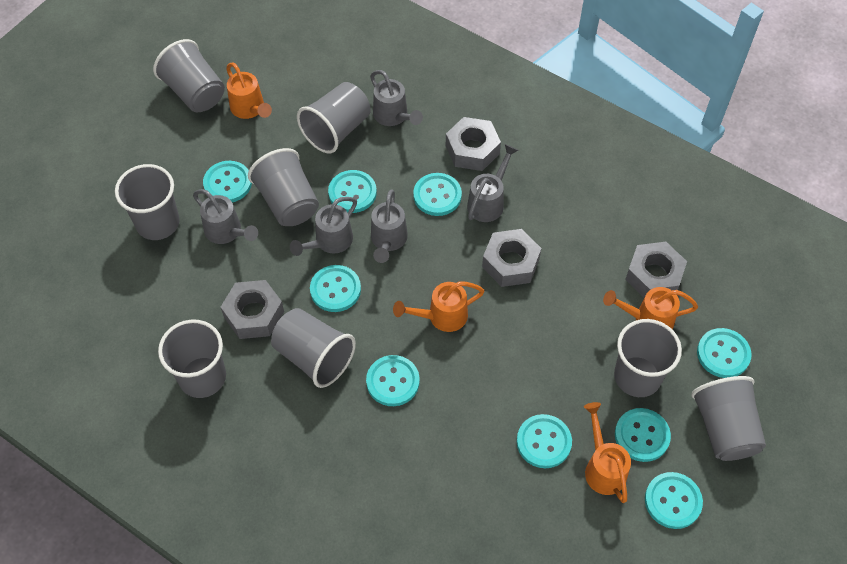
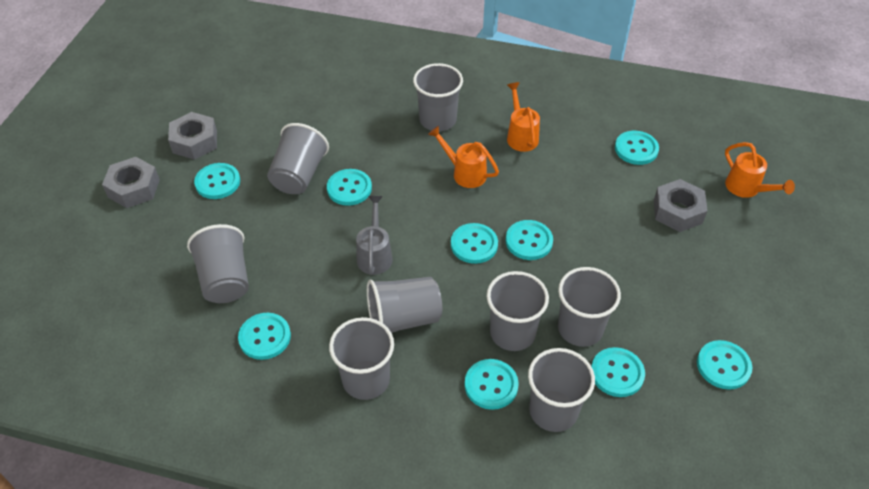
grey nut: 4 -> 3
grey watering can: 5 -> 1
orange watering can: 4 -> 3

